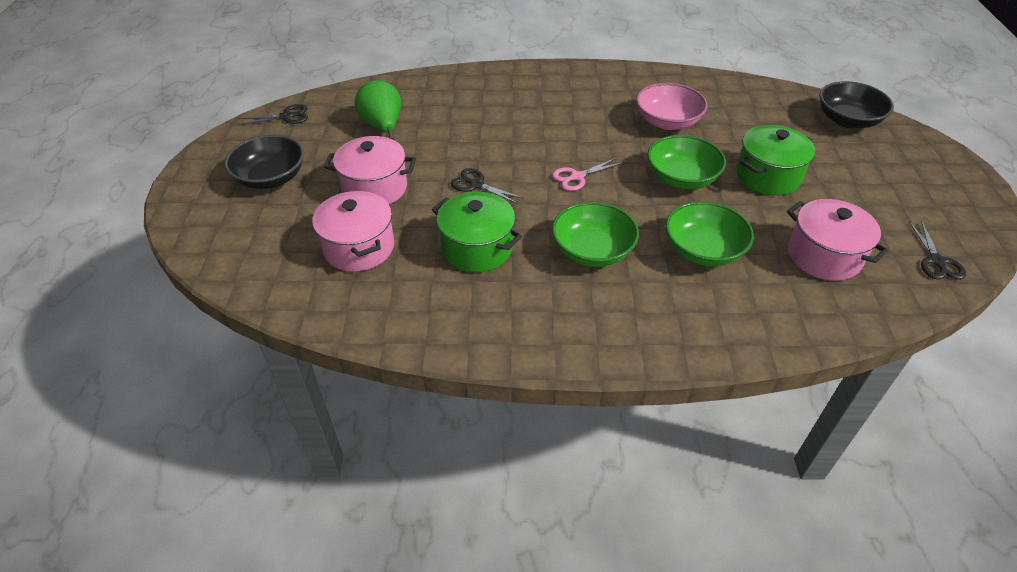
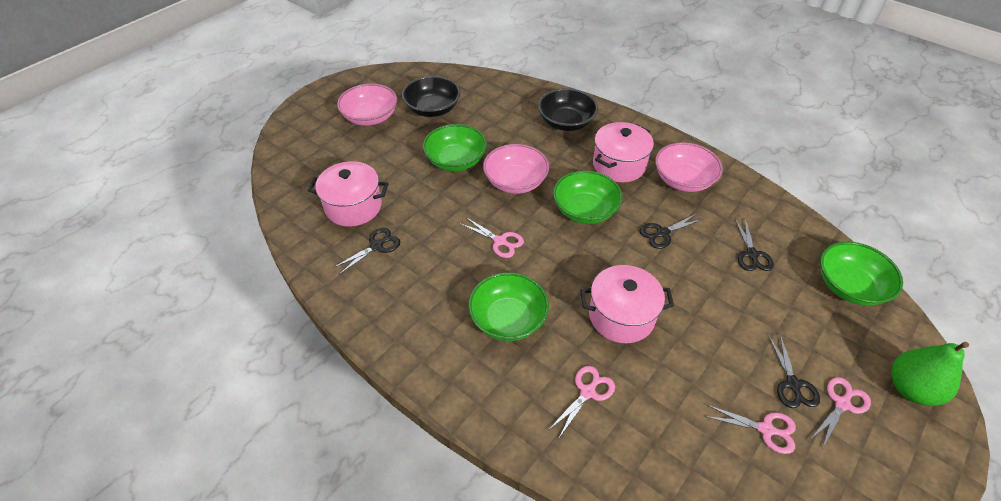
black scissors: 3 -> 4
green bowl: 3 -> 4
green pot: 2 -> 0
pink bowl: 1 -> 3
pink scissors: 1 -> 4

